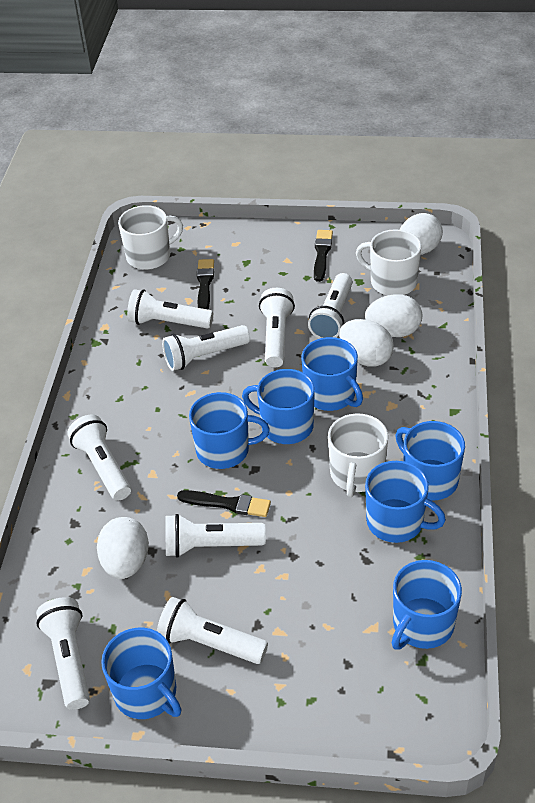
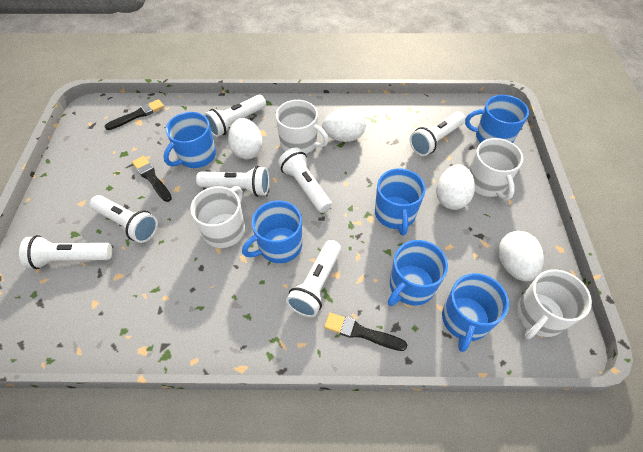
blue mug: 7 -> 6
white flashlight: 8 -> 7
white mug: 3 -> 4

